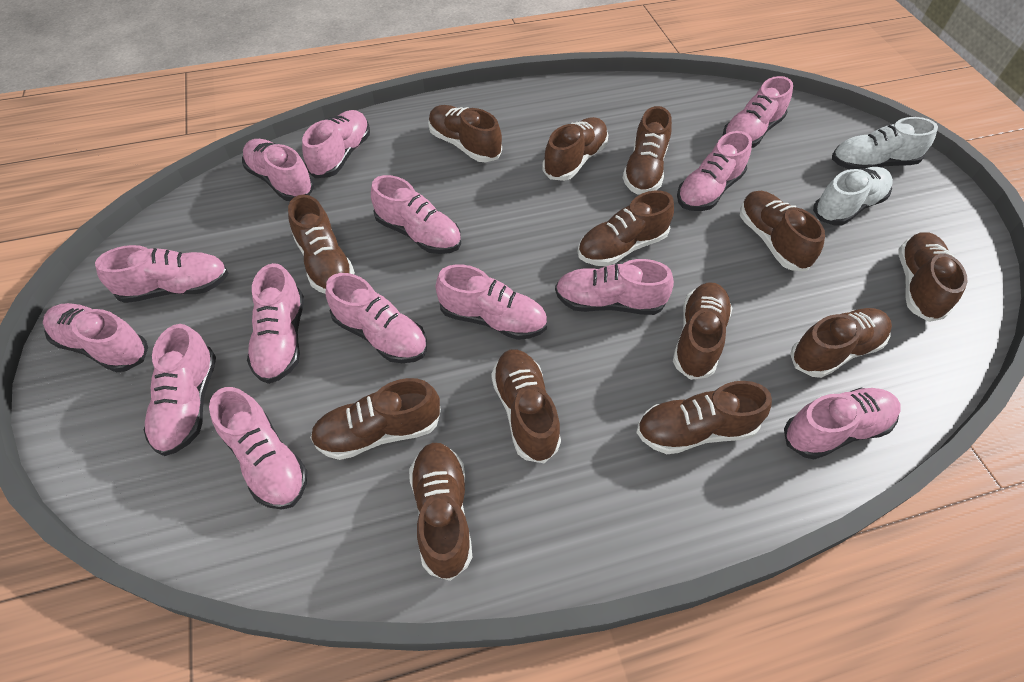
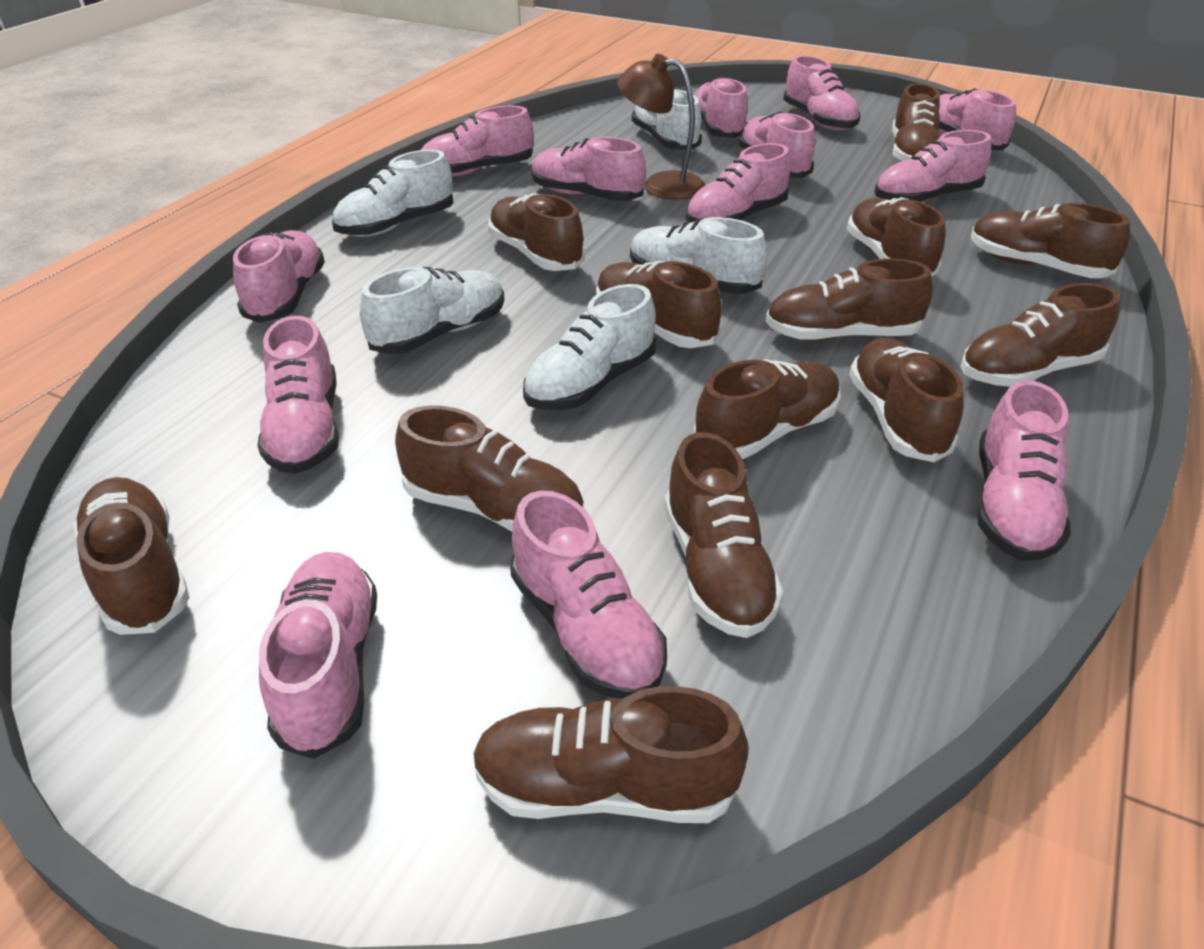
brown lamp: 0 -> 1
pink shoe: 14 -> 13
white shoe: 2 -> 5

